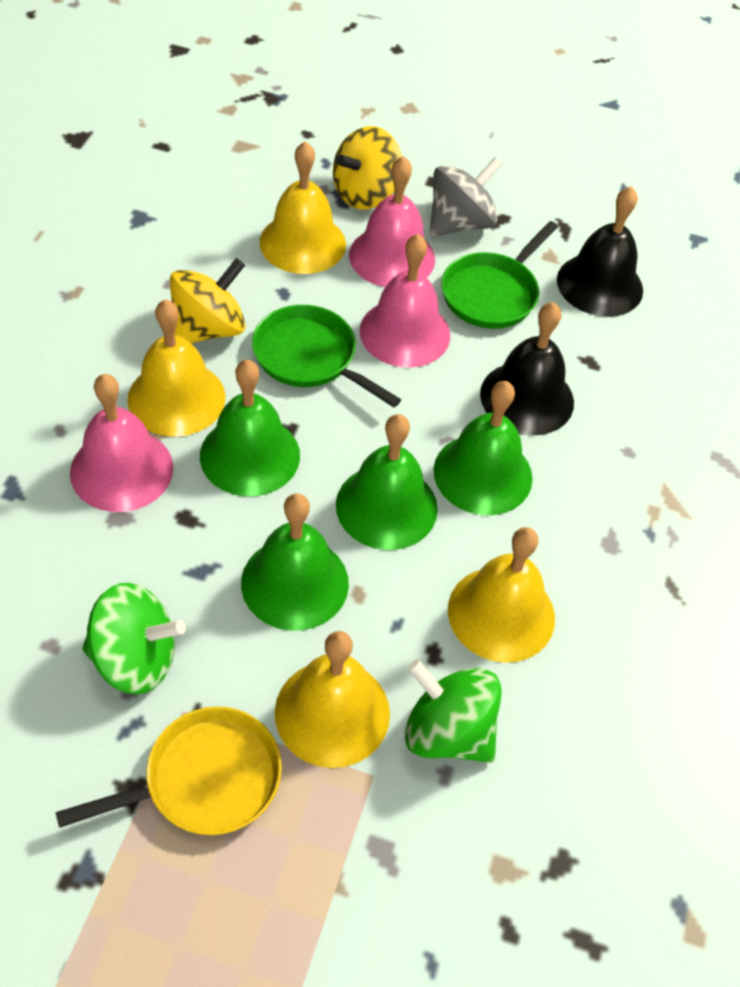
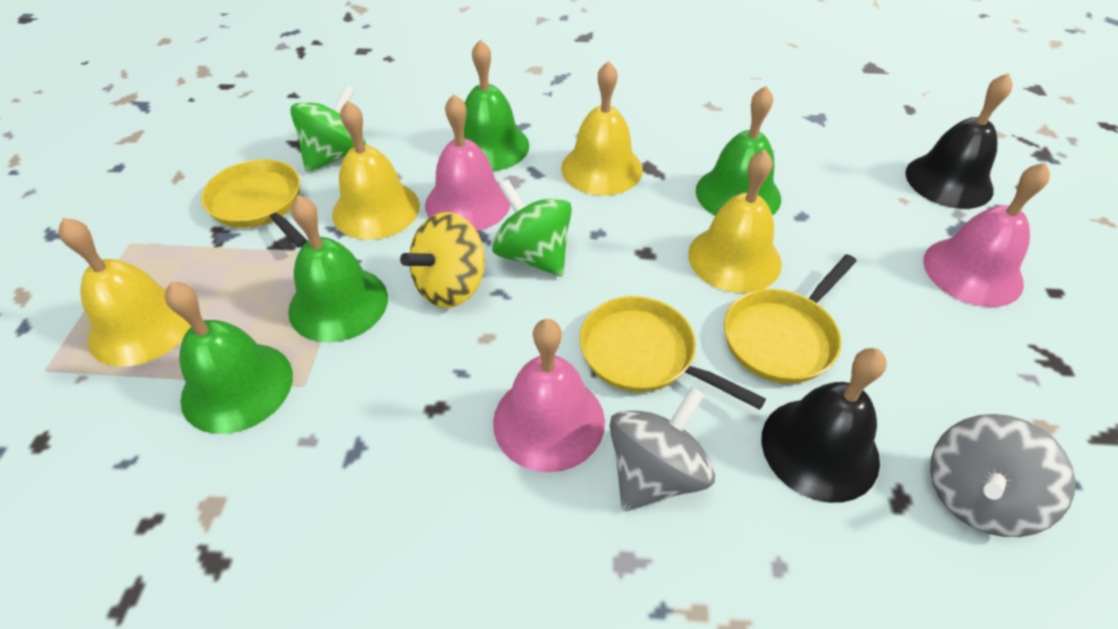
green pan: 2 -> 0
grey spinning top: 1 -> 2
yellow pan: 1 -> 3
yellow spinning top: 2 -> 1

